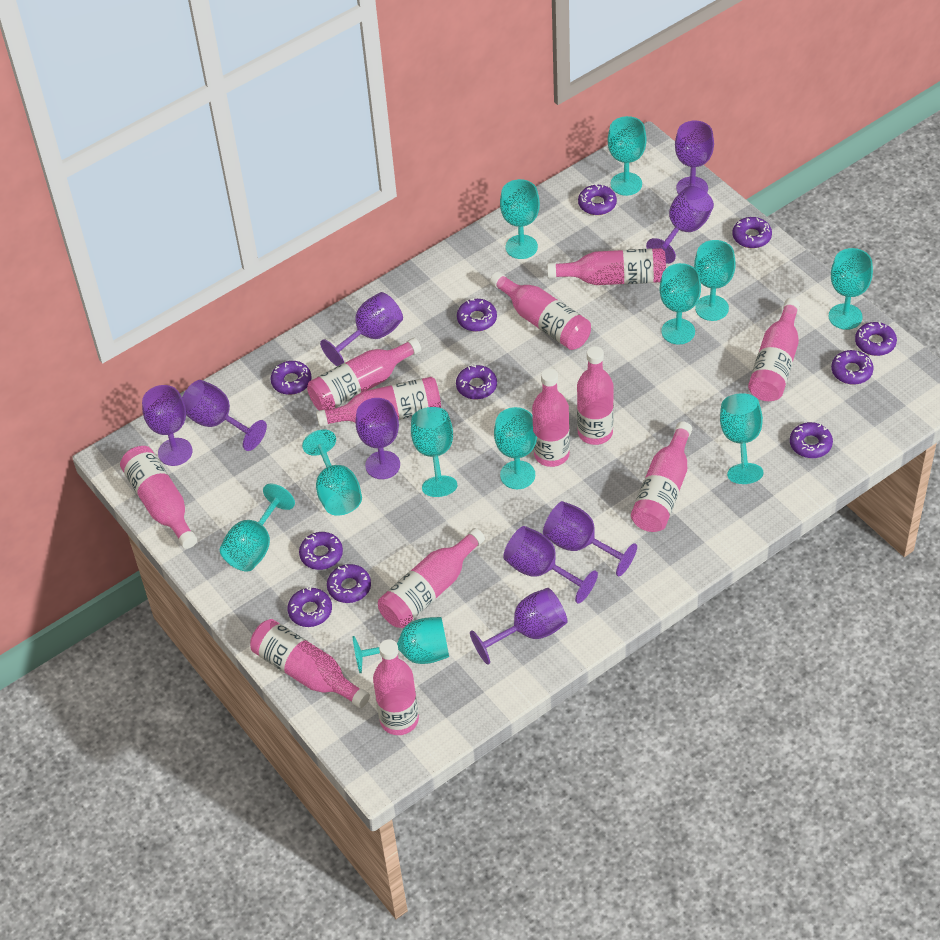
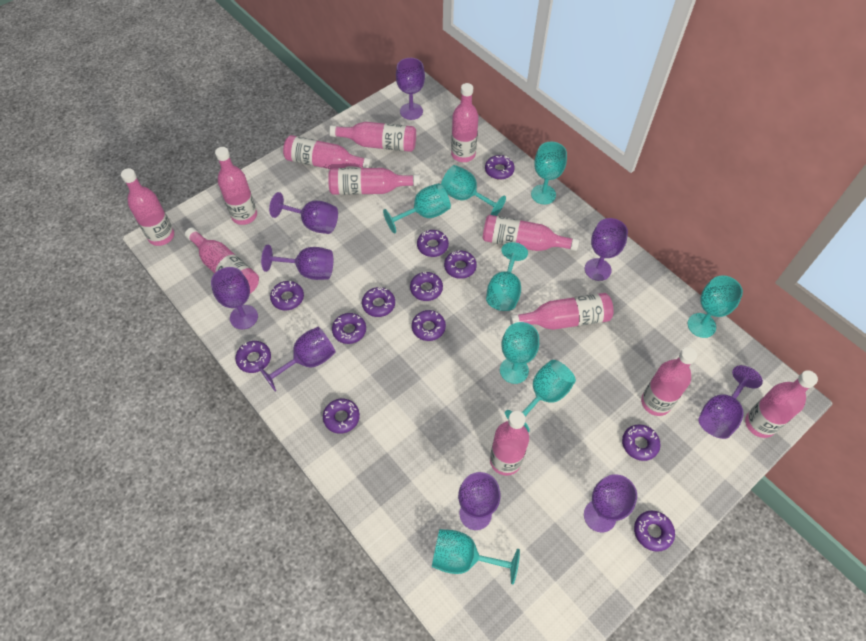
purple donut: 11 -> 12
turquoise goblet: 11 -> 8

